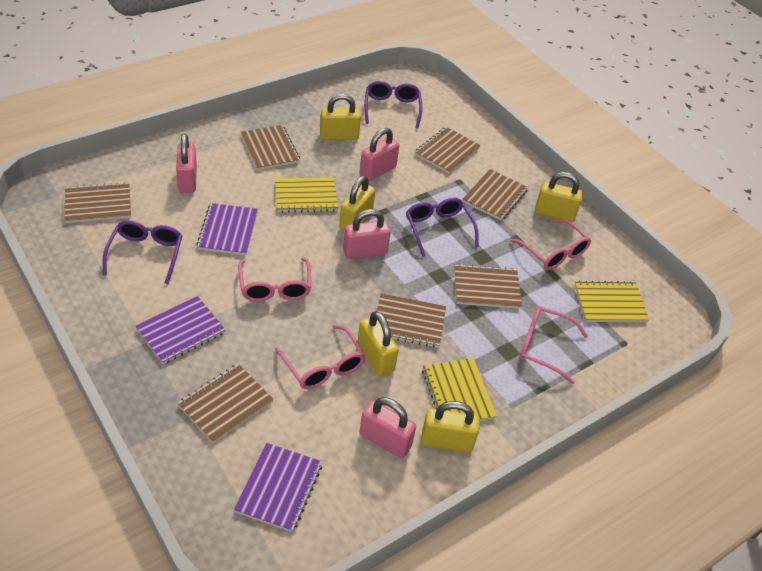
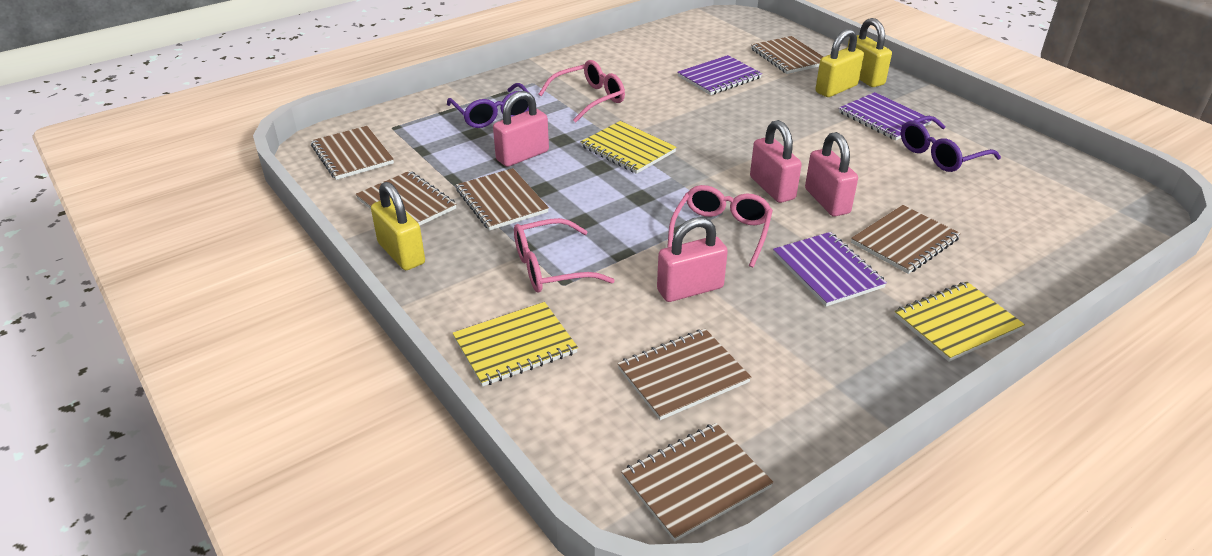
pink glasses: 4 -> 3
purple glasses: 3 -> 2
yellow padlock: 5 -> 3

